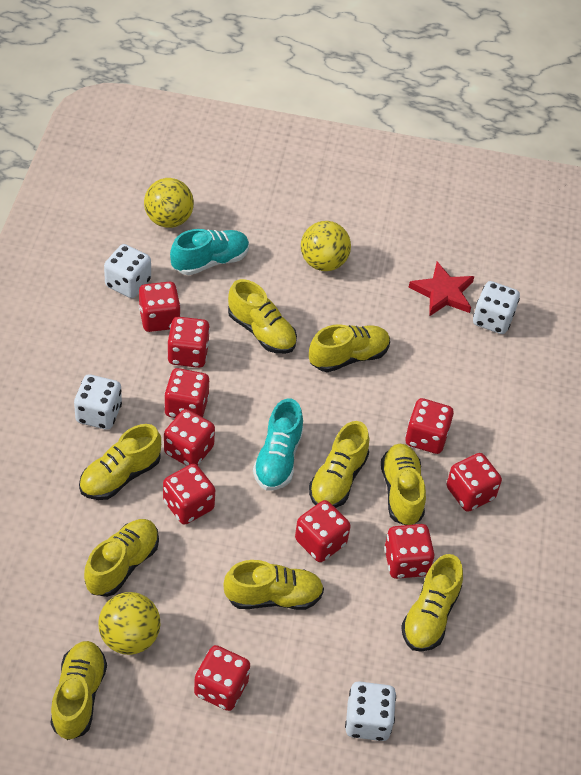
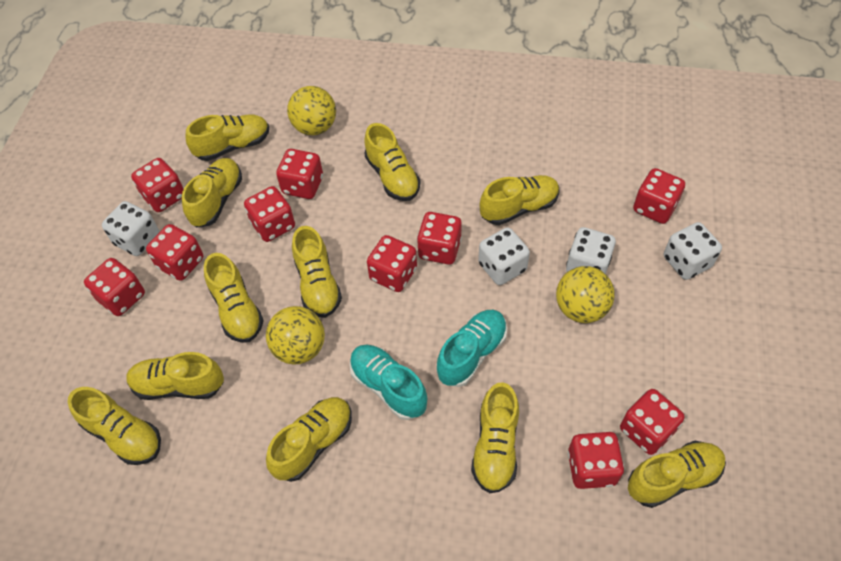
red star: 1 -> 0
yellow shoe: 9 -> 11

